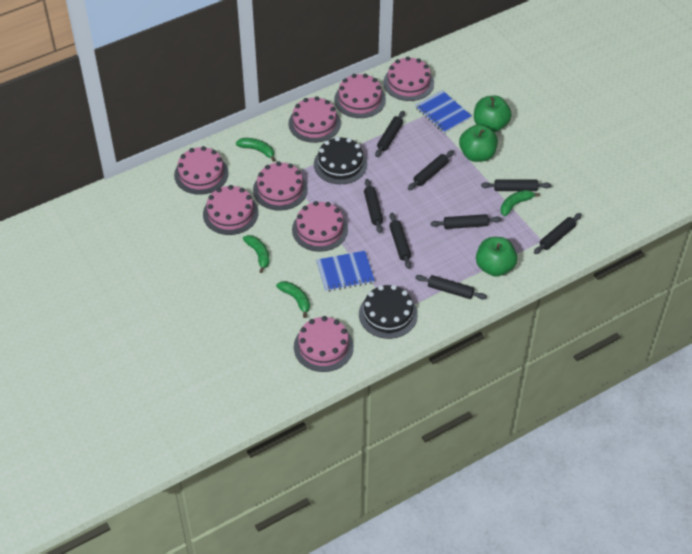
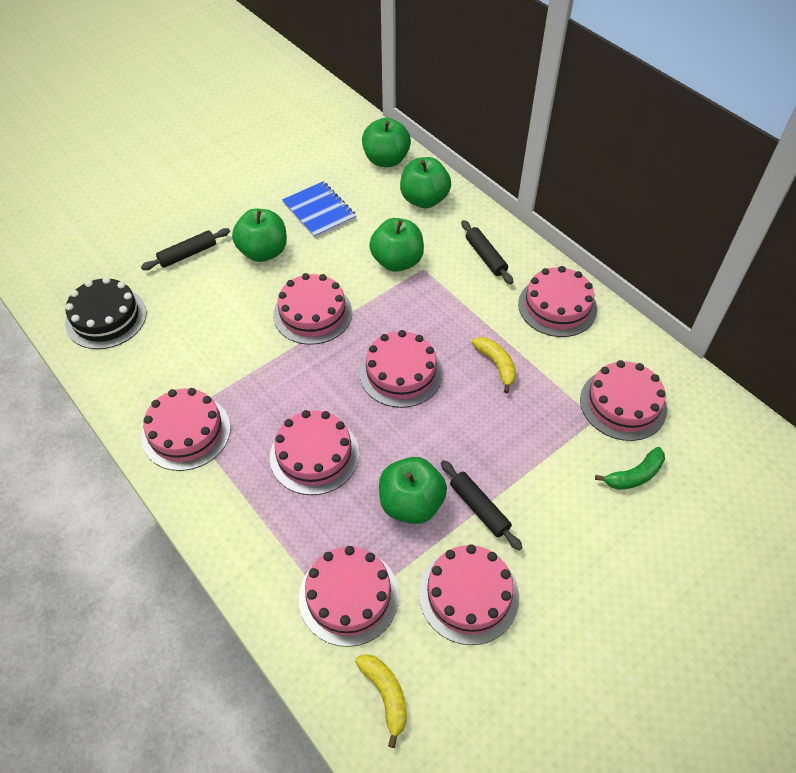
black cake: 2 -> 1
black rolling pin: 8 -> 3
blue notebook: 2 -> 1
green apple: 3 -> 5
green banana: 4 -> 1
yellow banana: 0 -> 2

